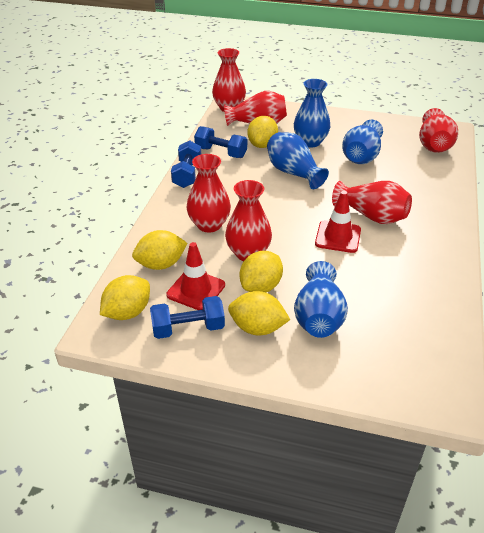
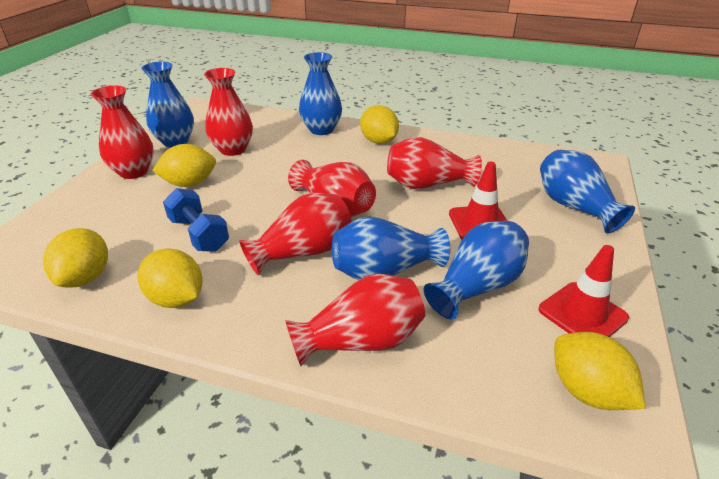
blue dumbbell: 3 -> 1
blue vase: 4 -> 5

